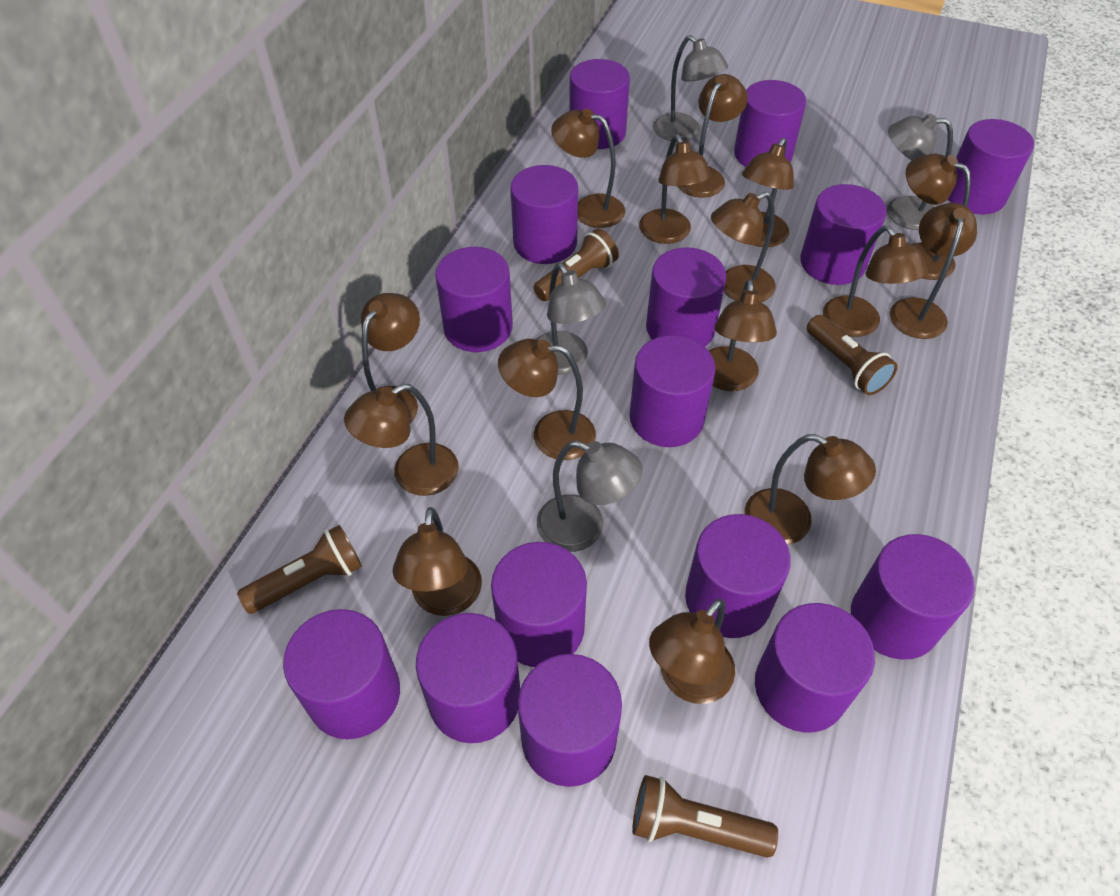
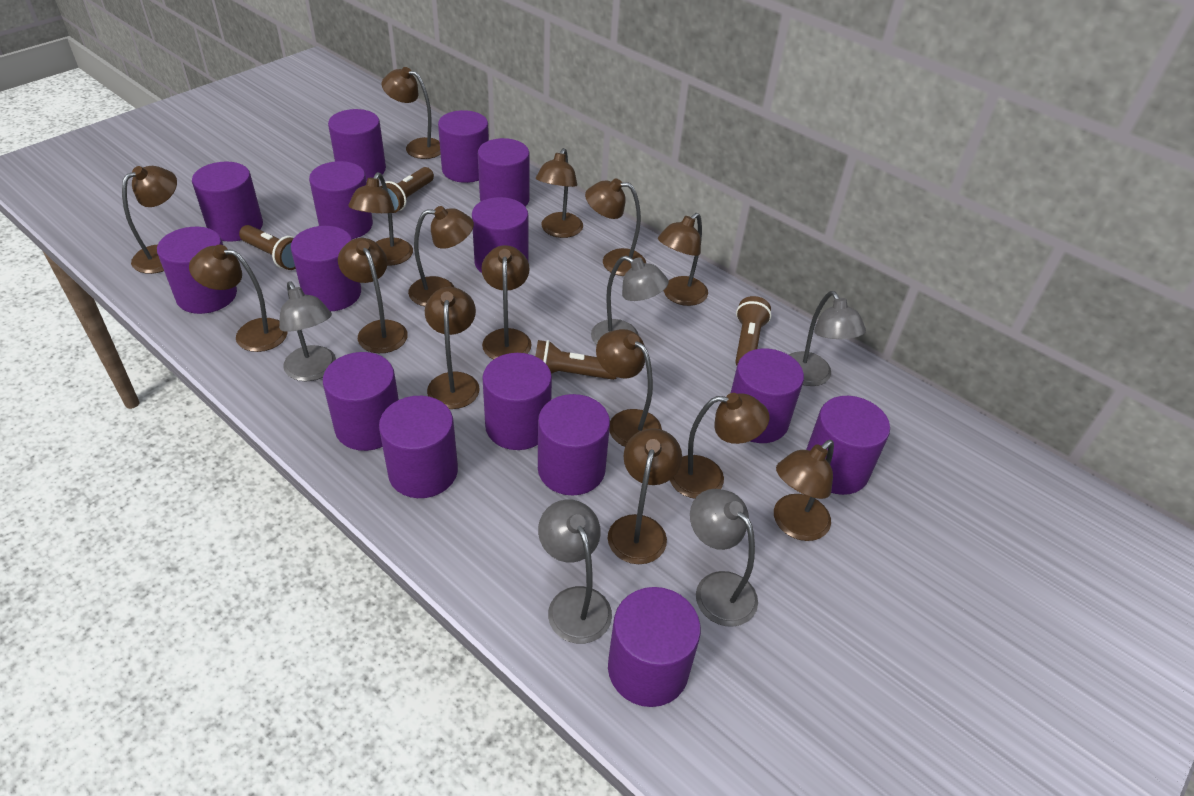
grey lamp: 4 -> 5

